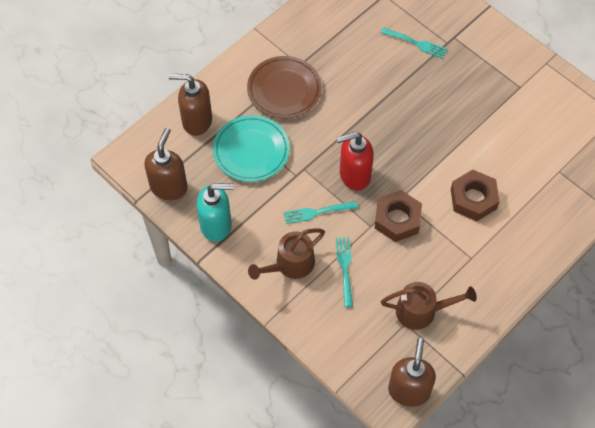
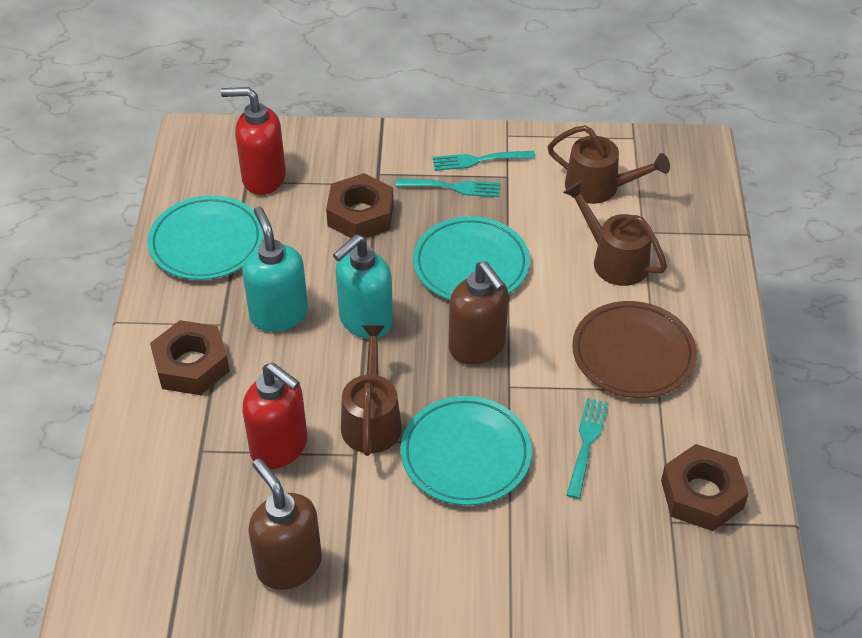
brown nut: 2 -> 3
brown soap dispenser: 3 -> 2
brown watering can: 2 -> 3
red soap dispenser: 1 -> 2
turquoise plate: 1 -> 3
turquoise soap dispenser: 1 -> 2

